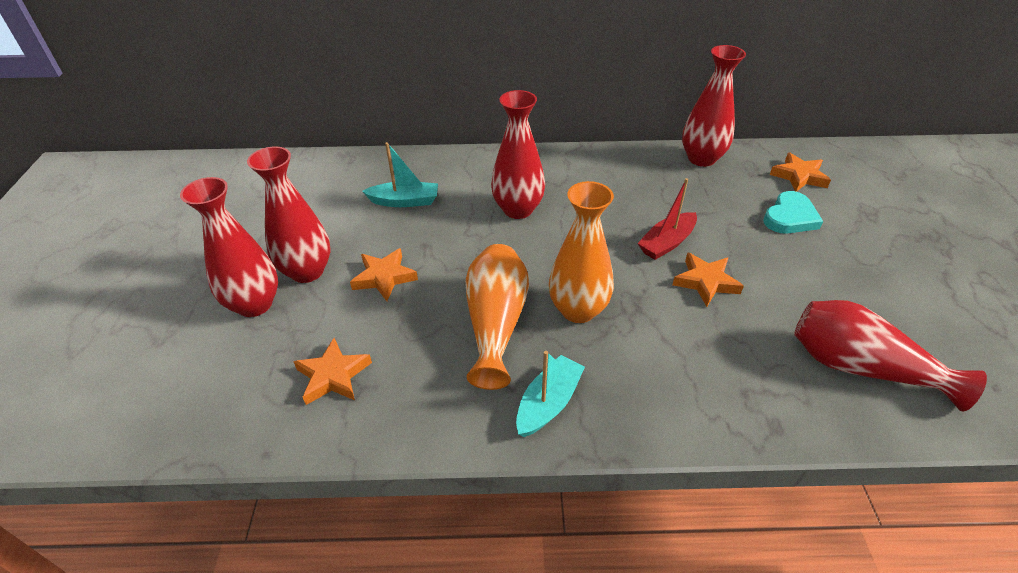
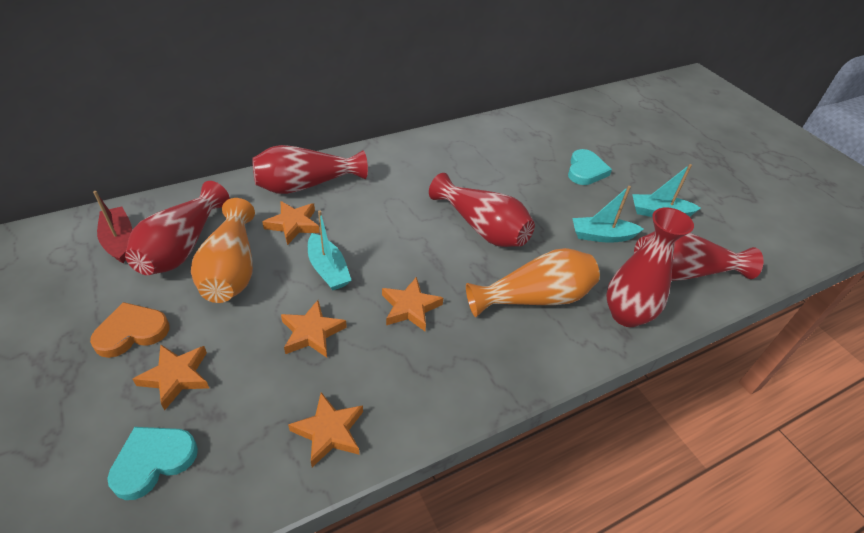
orange heart: 0 -> 1
orange star: 4 -> 5
turquoise boat: 2 -> 3
turquoise heart: 1 -> 2

